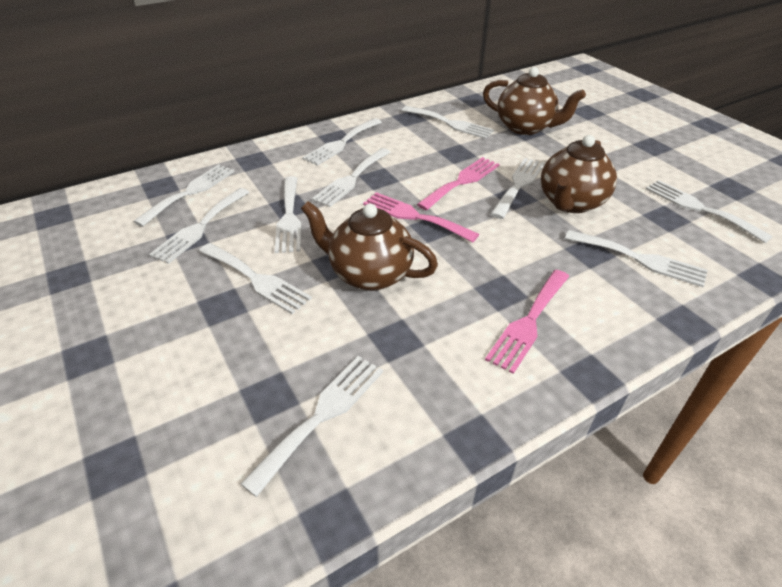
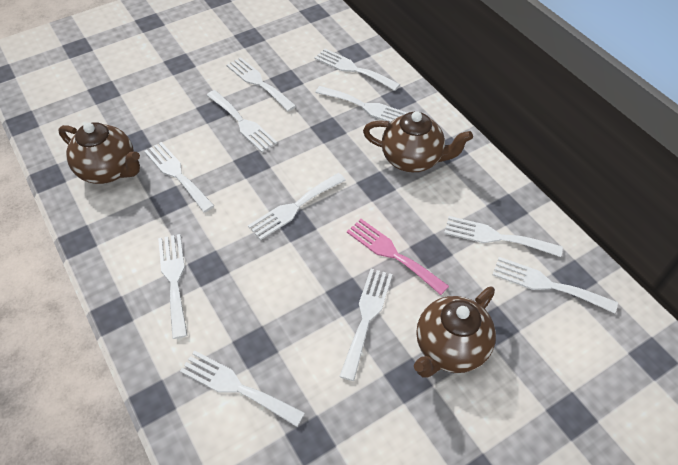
pink fork: 3 -> 1

